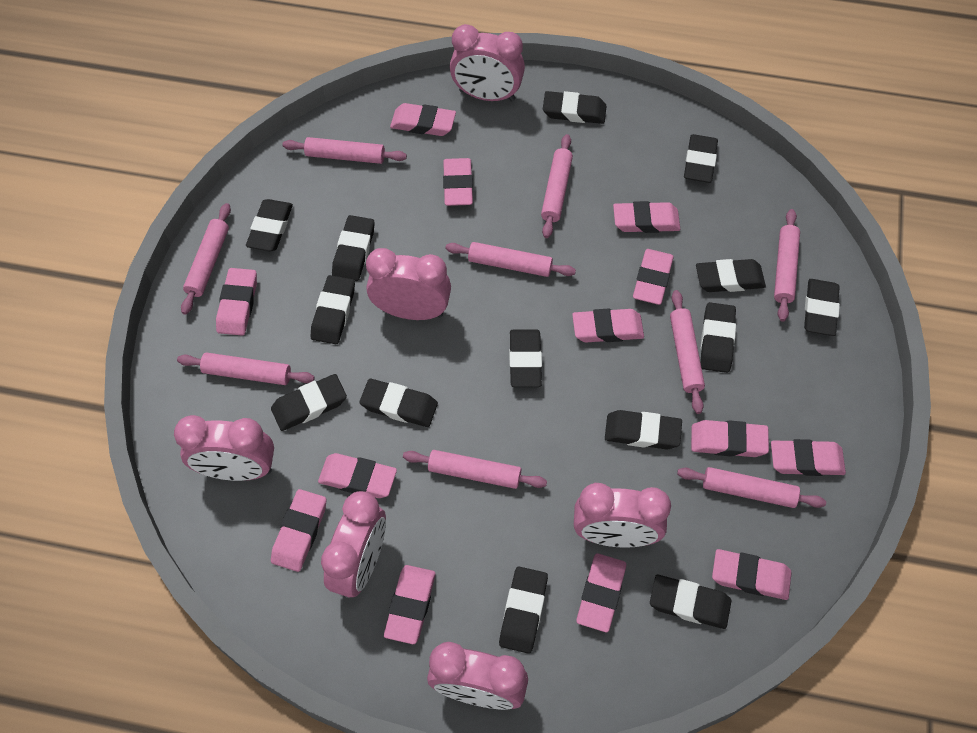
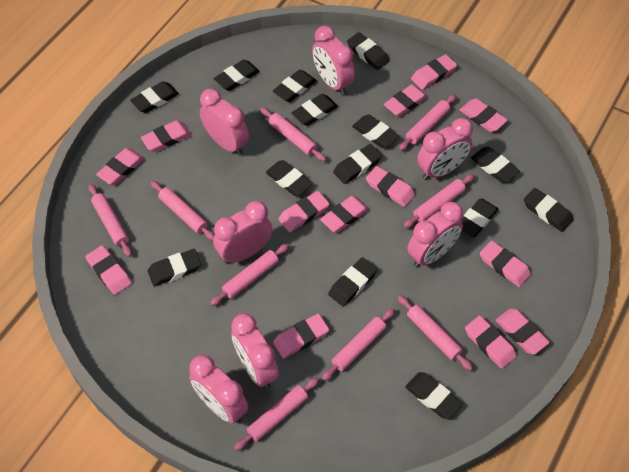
pink clock: 6 -> 7

